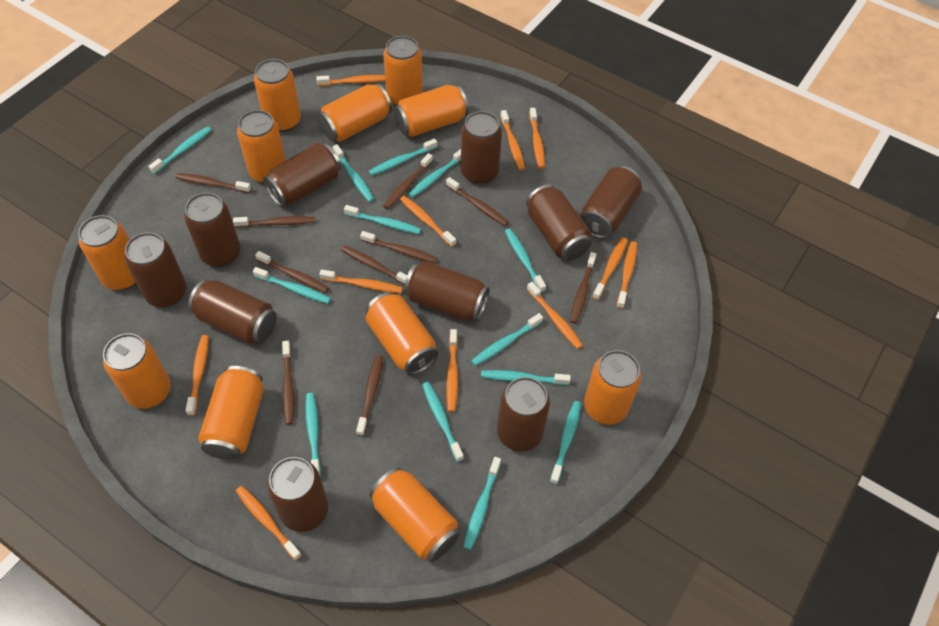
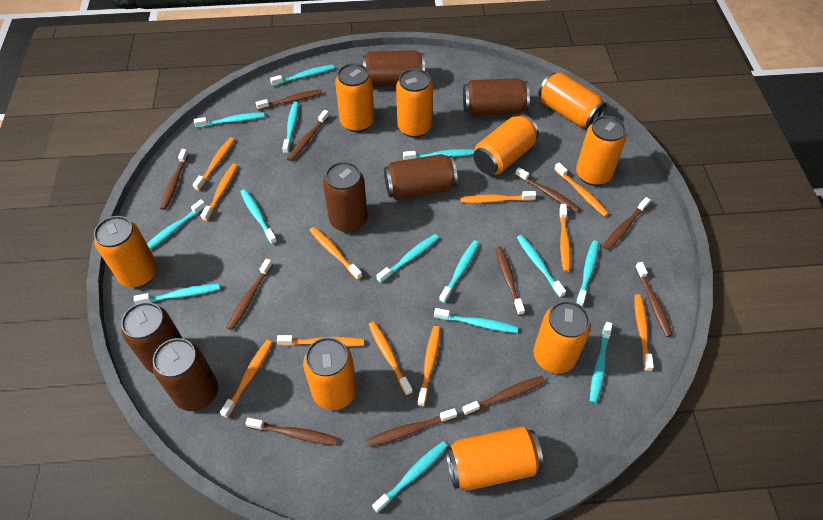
brown can: 10 -> 6
brown toothbrush: 10 -> 11
orange can: 11 -> 9
turquoise toothbrush: 13 -> 14

